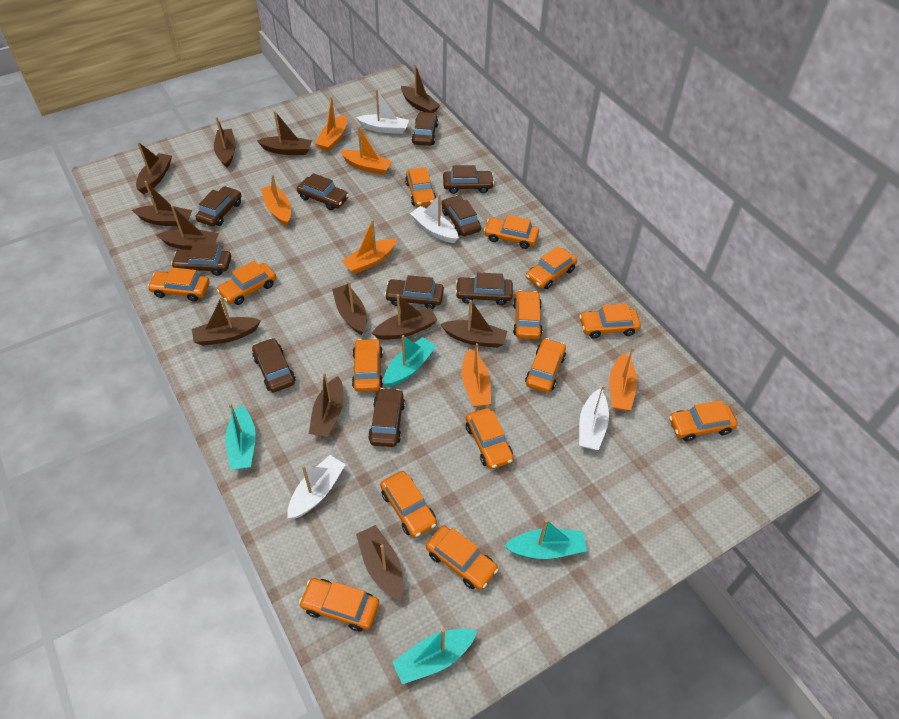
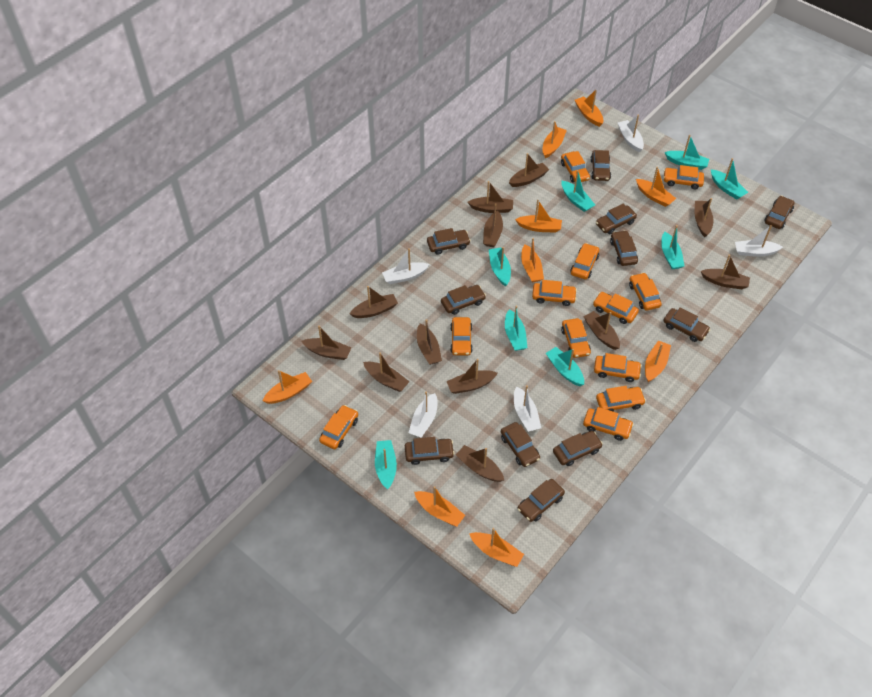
brown car: 10 -> 11
orange boat: 6 -> 9
orange car: 14 -> 12
turquoise boat: 4 -> 8
white boat: 4 -> 5

